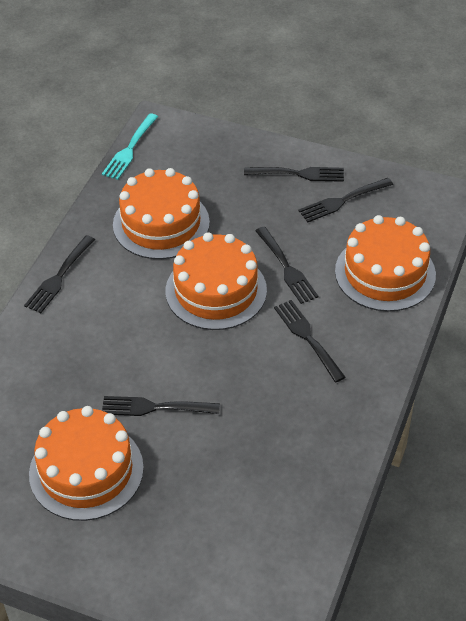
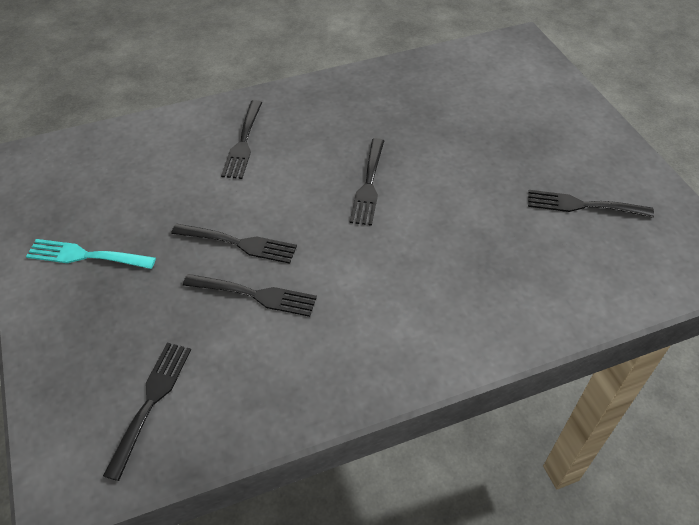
orange cake: 4 -> 0

